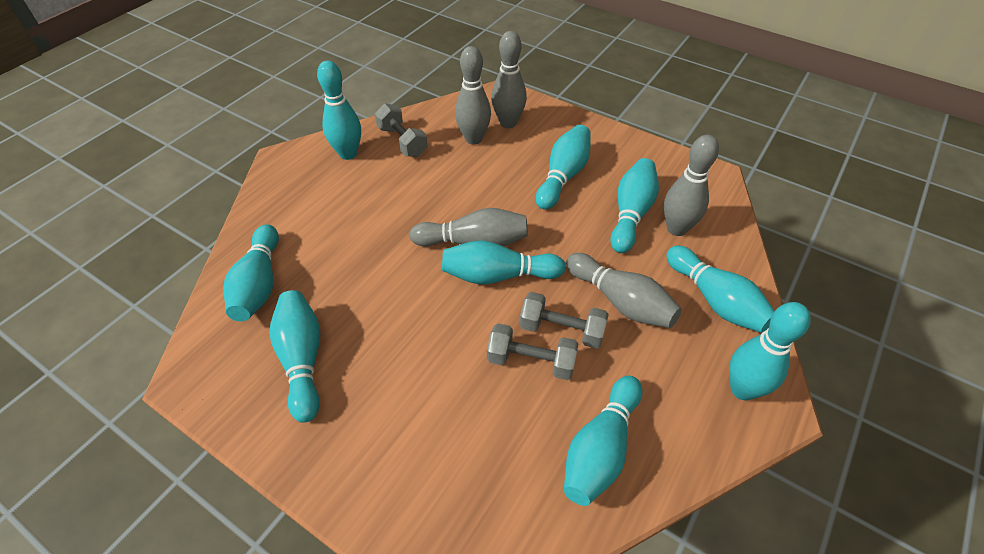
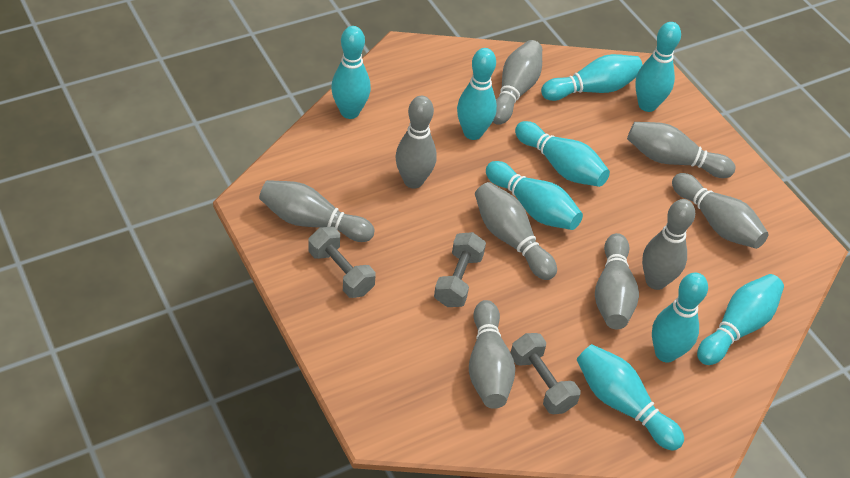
grey bowling pin: 5 -> 9

